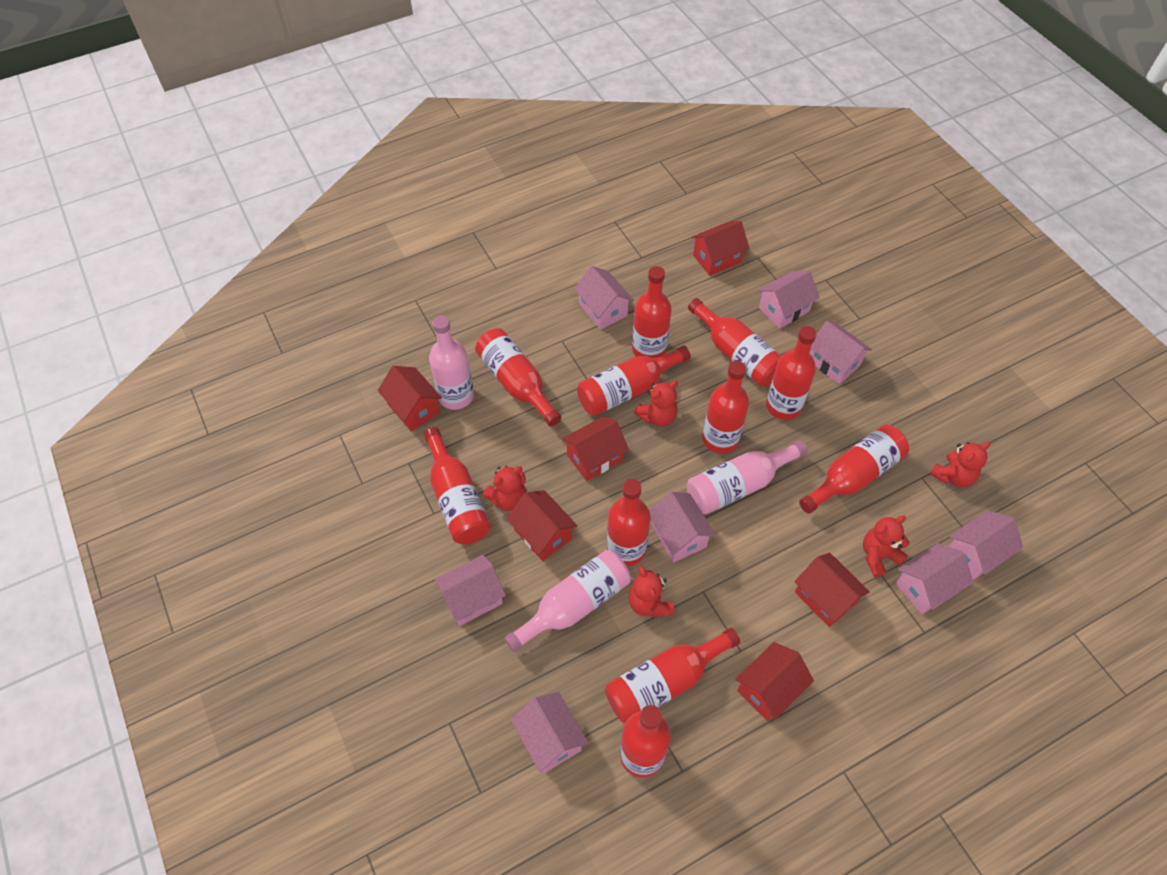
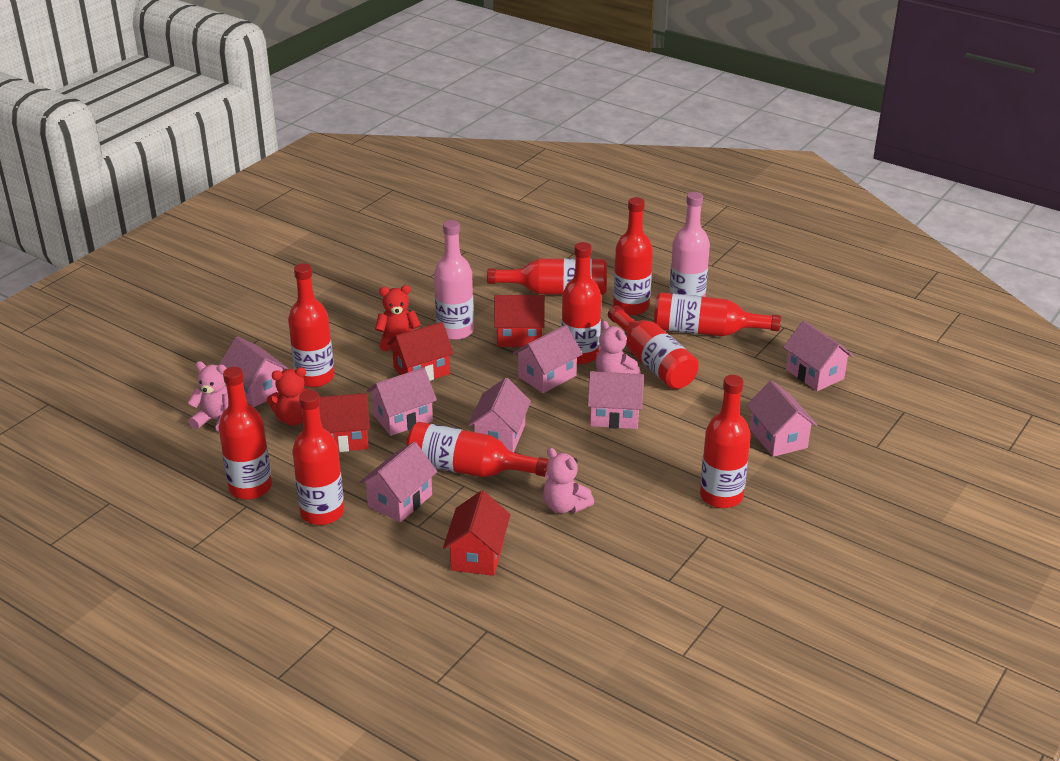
pink bottle: 3 -> 2
pink teddy bear: 0 -> 3
red bottle: 11 -> 10
red house: 6 -> 4
red teddy bear: 5 -> 2

